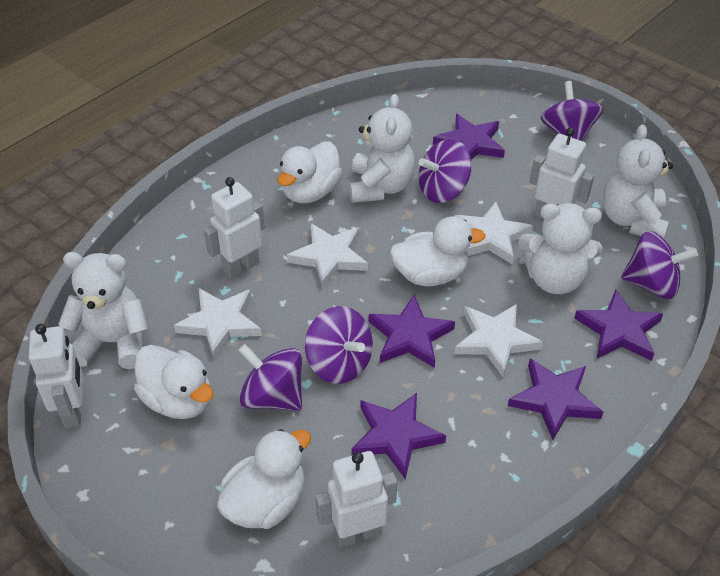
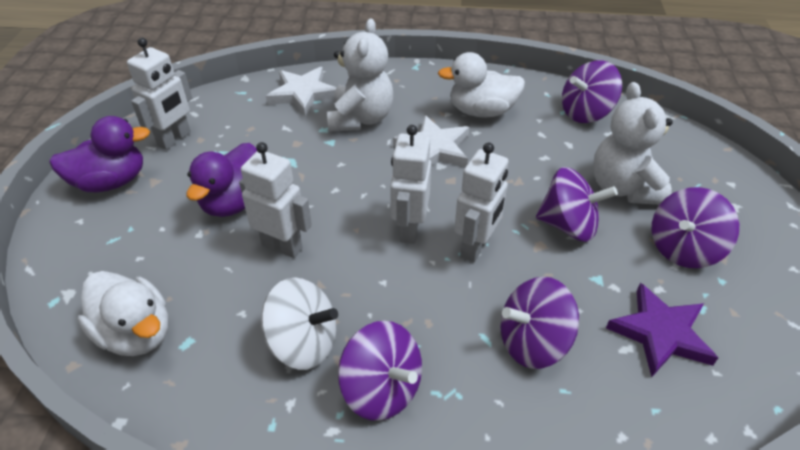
purple duck: 0 -> 2
purple star: 5 -> 1
white duck: 4 -> 2
white spinning top: 0 -> 1
white star: 4 -> 2
white teddy bear: 4 -> 2

